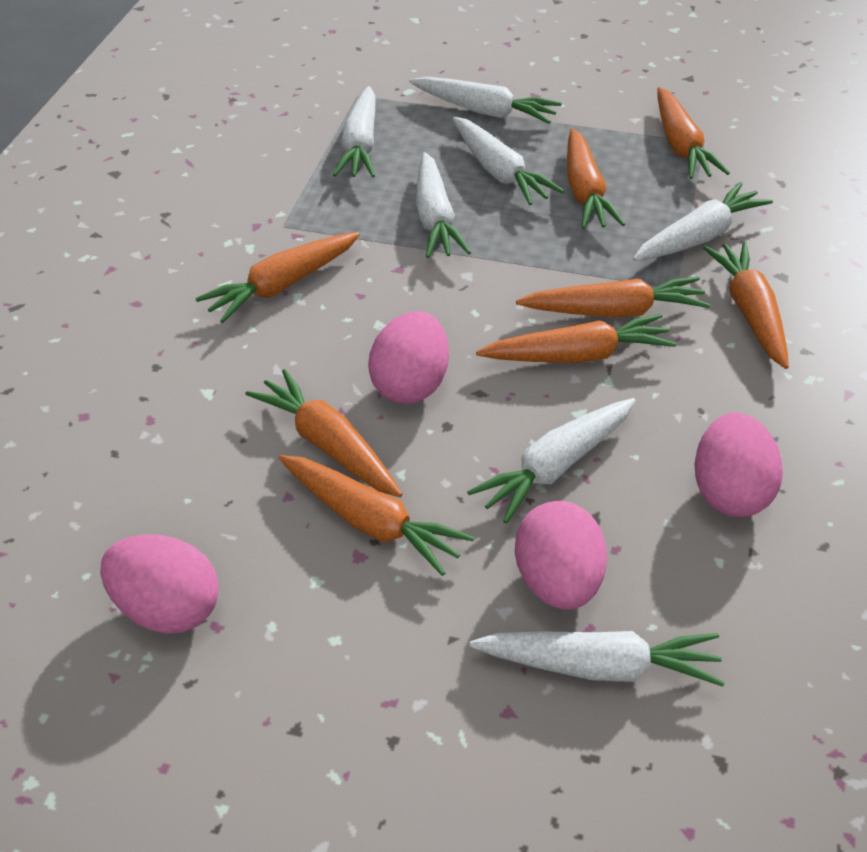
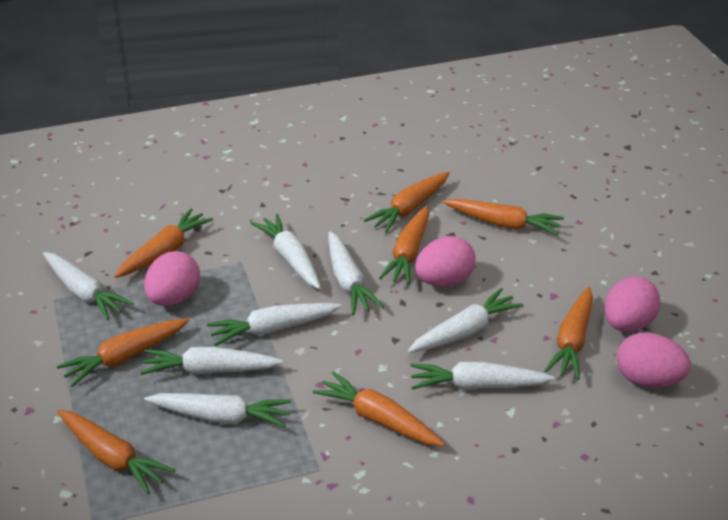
white carrot: 7 -> 8

